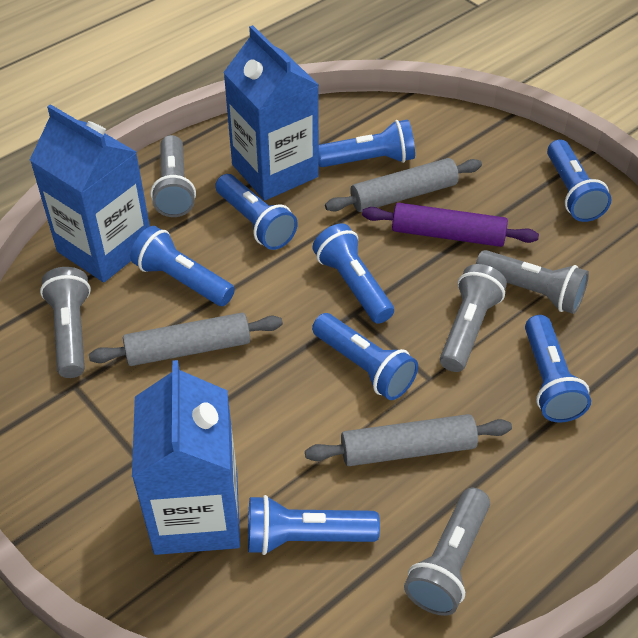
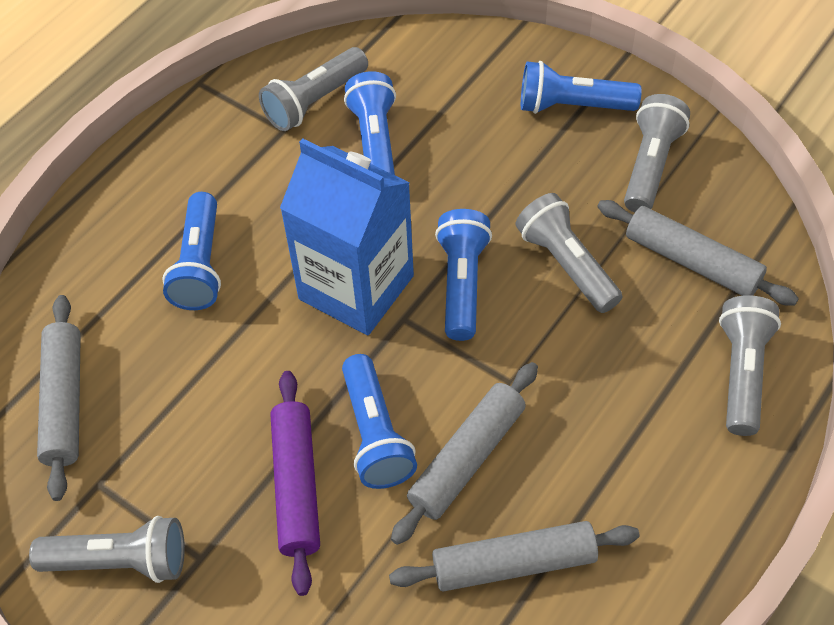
blue carton: 3 -> 1
blue flashlight: 8 -> 5
grey rolling pin: 3 -> 4

